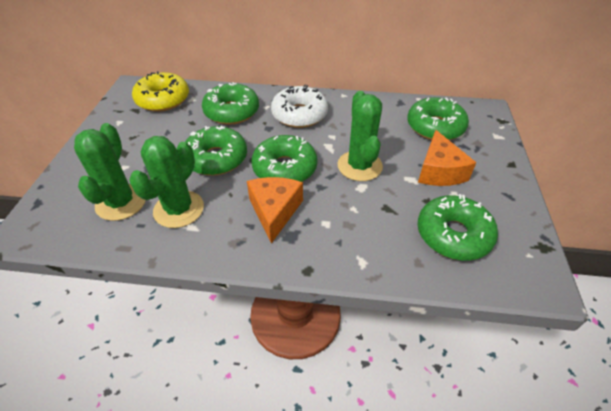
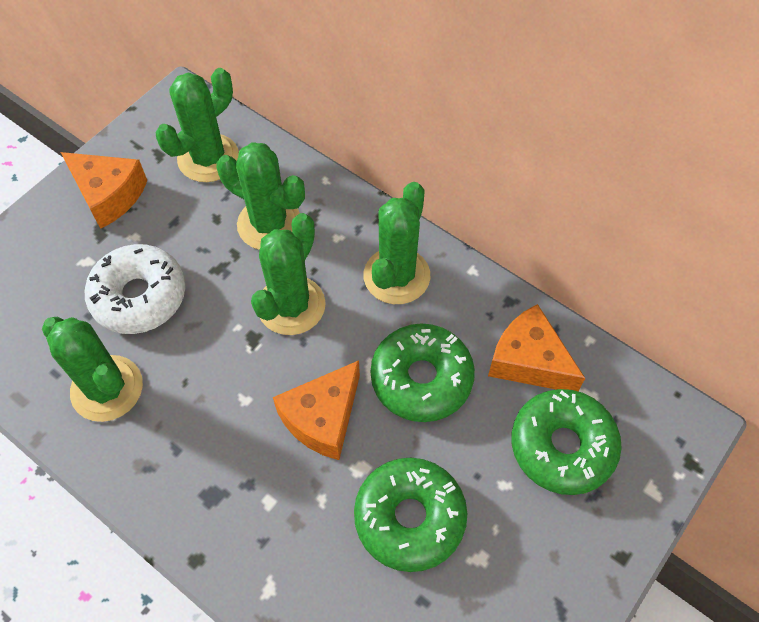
green cactus: 3 -> 5
green donut: 5 -> 3
orange cheese: 2 -> 3
yellow donut: 1 -> 0

